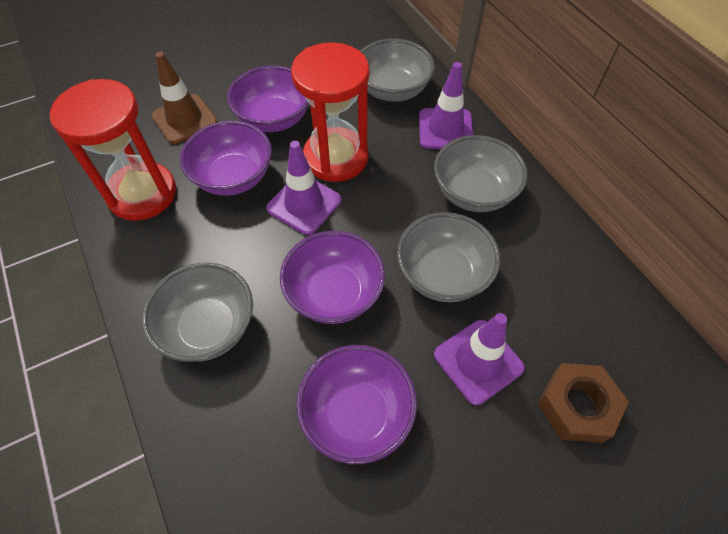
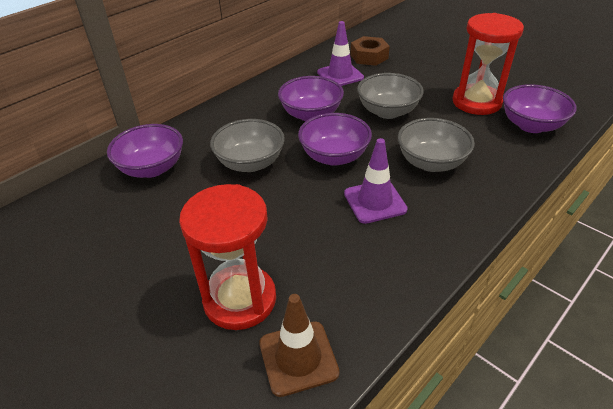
grey bowl: 4 -> 3
purple traffic cone: 3 -> 2

